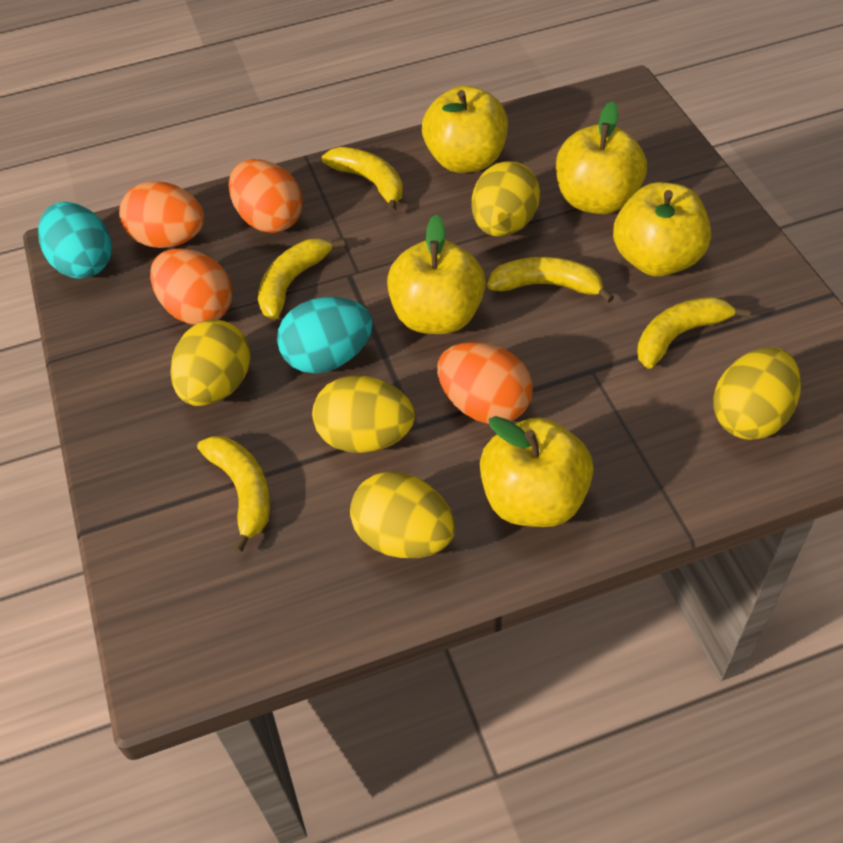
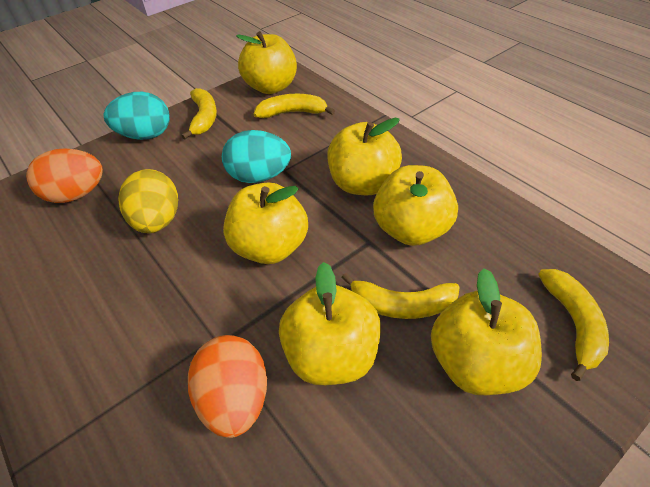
orange egg: 4 -> 2
yellow apple: 5 -> 6
yellow banana: 5 -> 4
yellow egg: 5 -> 1

